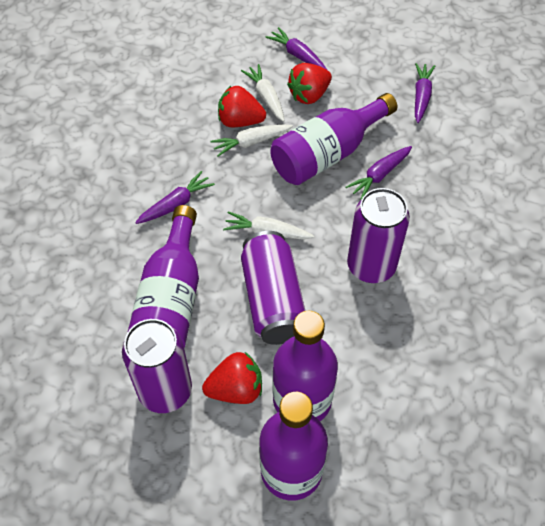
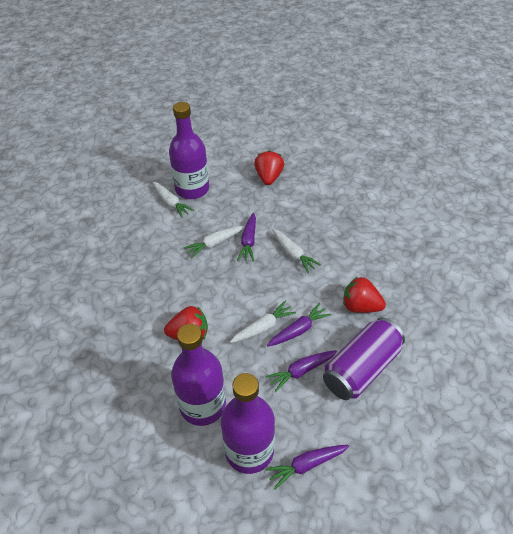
purple bottle: 4 -> 3
purple can: 3 -> 1
white carrot: 3 -> 4

